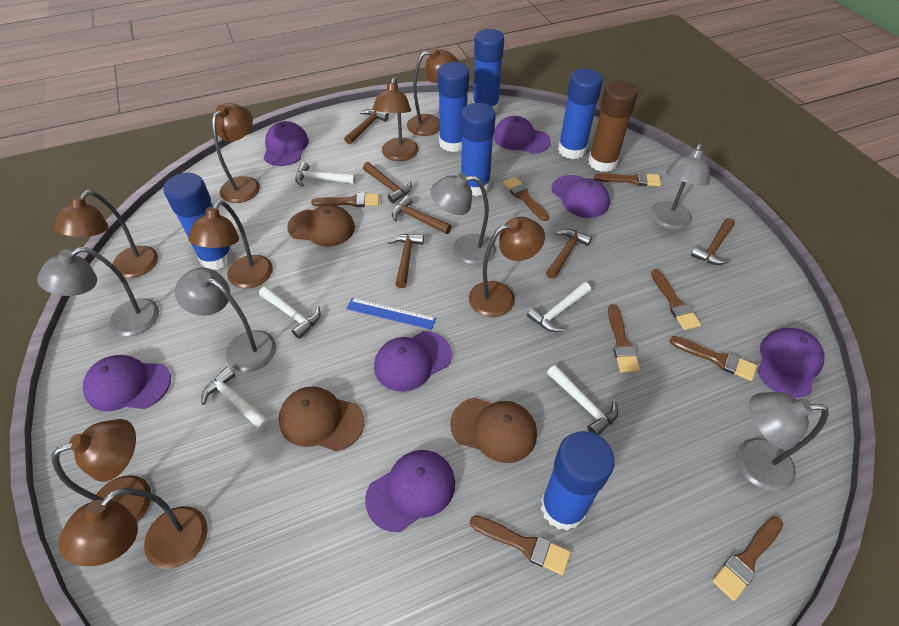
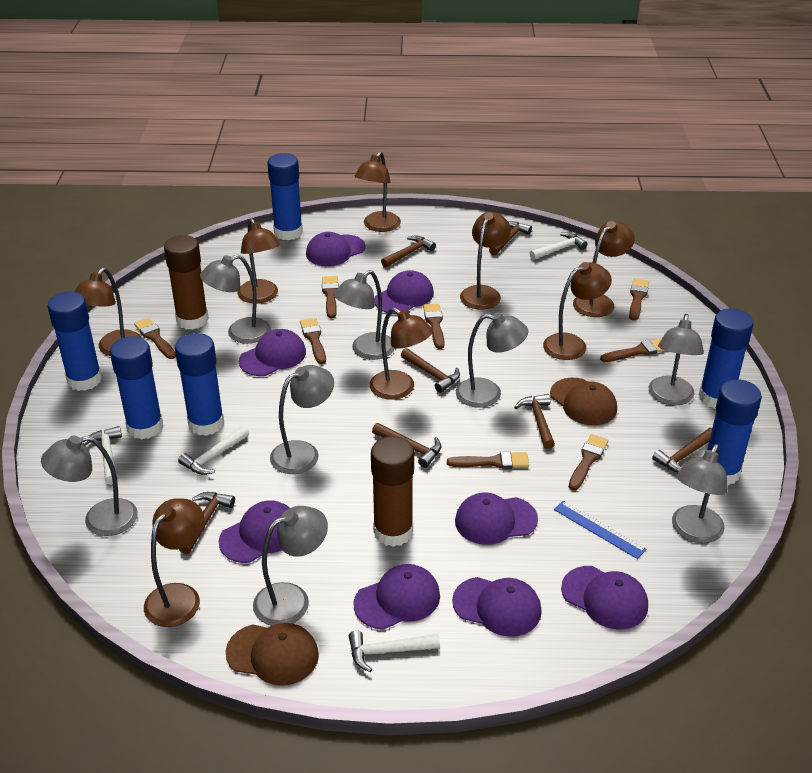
brown cap: 3 -> 2
brown glue stick: 1 -> 2
brown hammer: 6 -> 7
grey lamp: 5 -> 8
purple cap: 7 -> 8
white hammer: 5 -> 4

